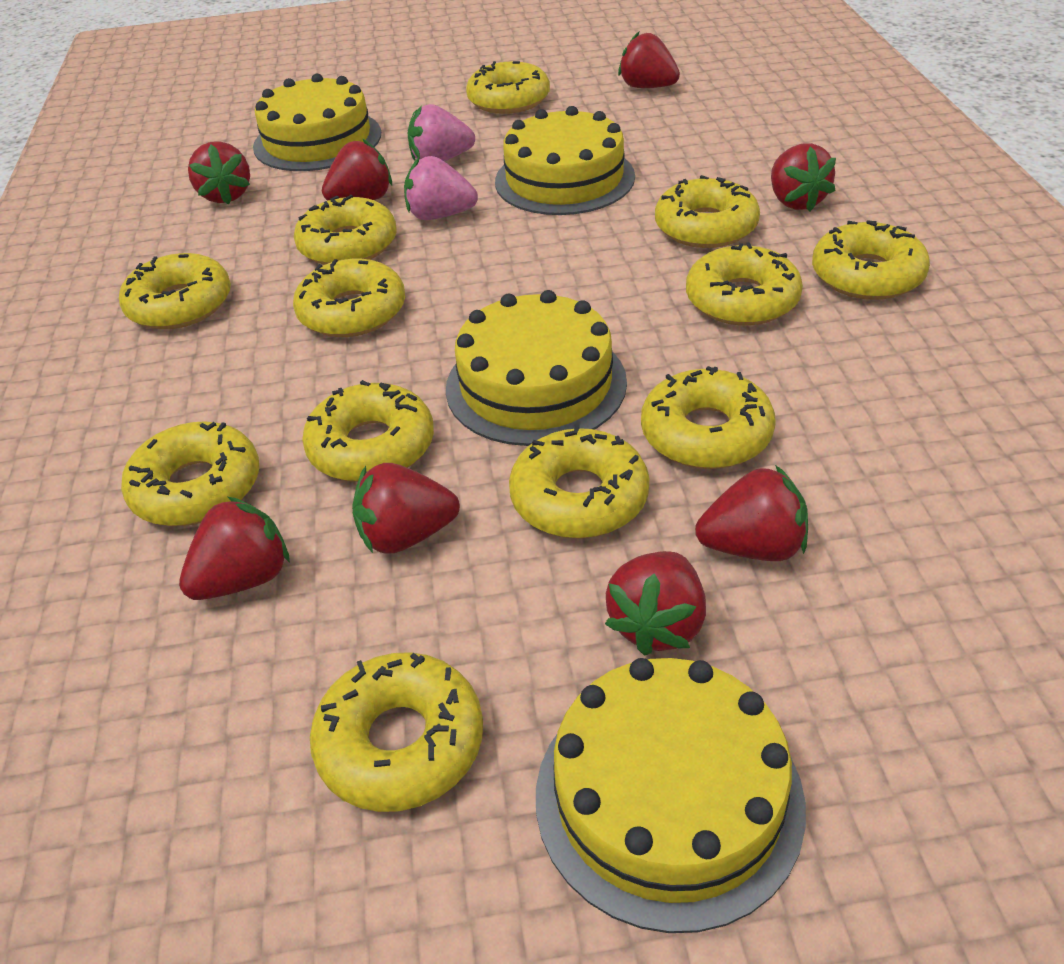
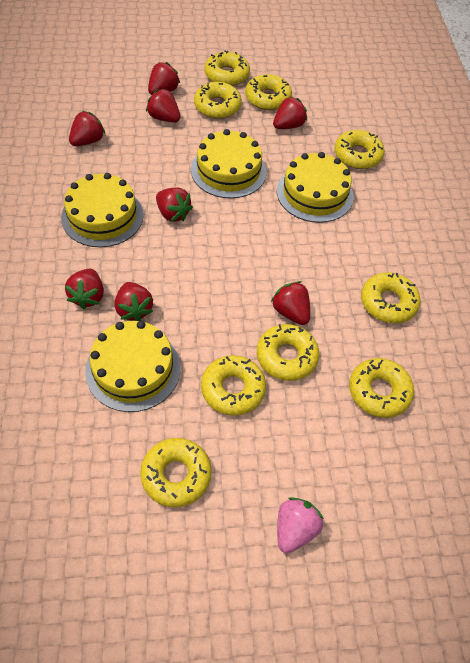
pink strawberry: 2 -> 1
yellow donut: 12 -> 9

